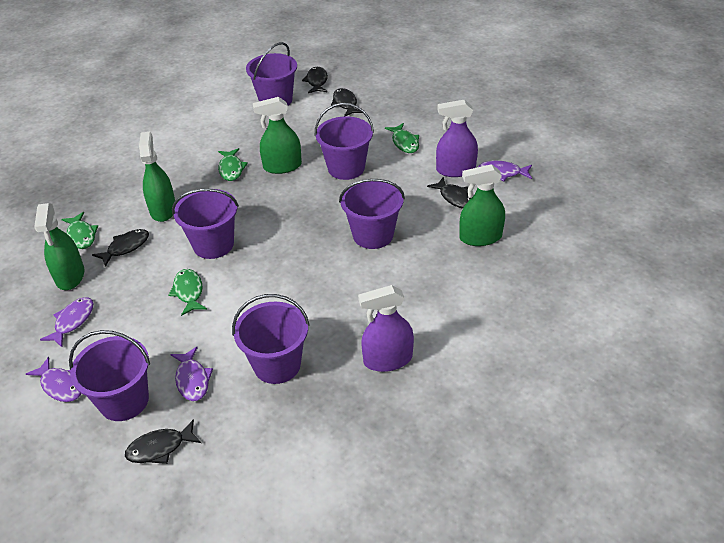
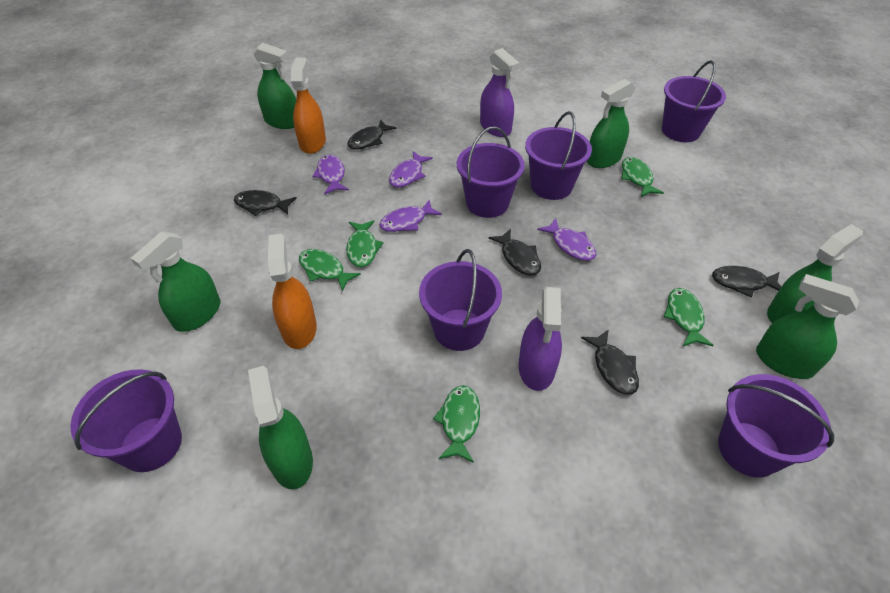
green fish: 4 -> 5
green spray bottle: 4 -> 6
orange spray bottle: 0 -> 2

